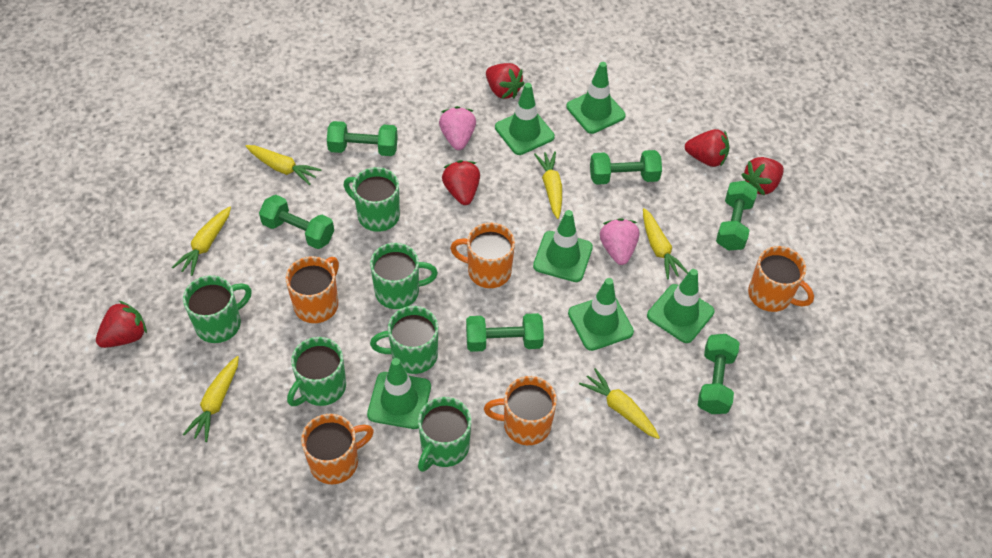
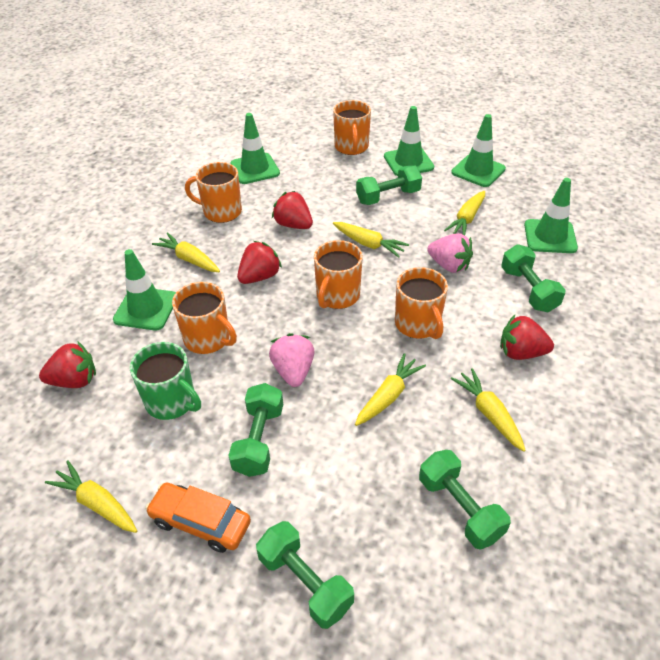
green dumbbell: 6 -> 5
green mug: 6 -> 1
green traffic cone: 6 -> 5
orange car: 0 -> 1
red strawberry: 5 -> 4

